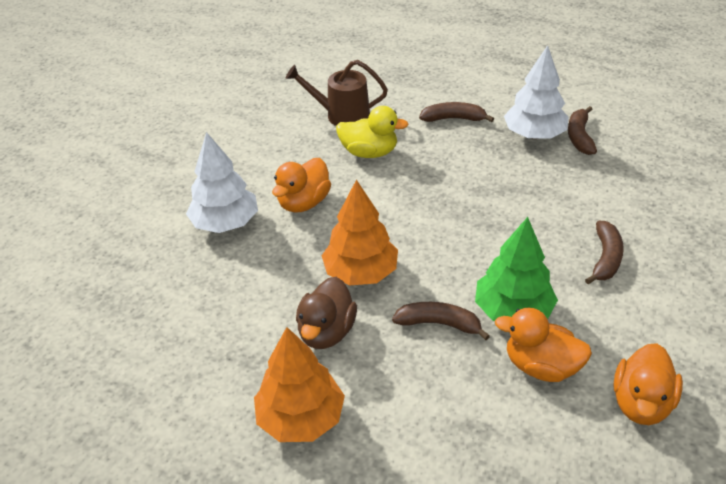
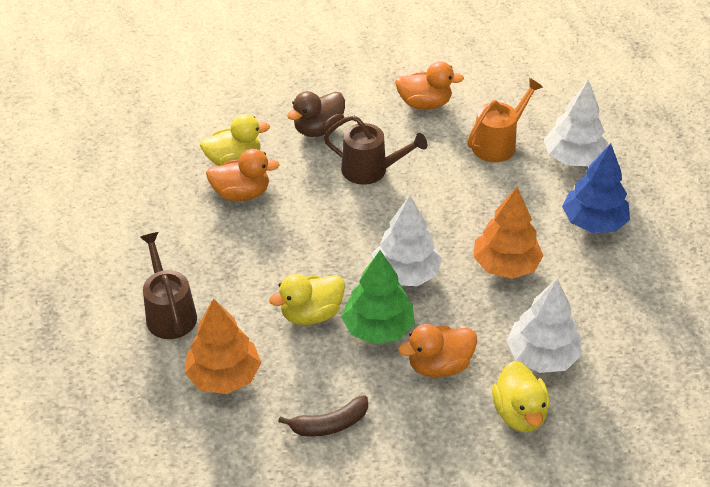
blue tree: 0 -> 1
brown banana: 4 -> 1
brown watering can: 1 -> 2
orange watering can: 0 -> 1
white tree: 2 -> 3
yellow duck: 1 -> 3

